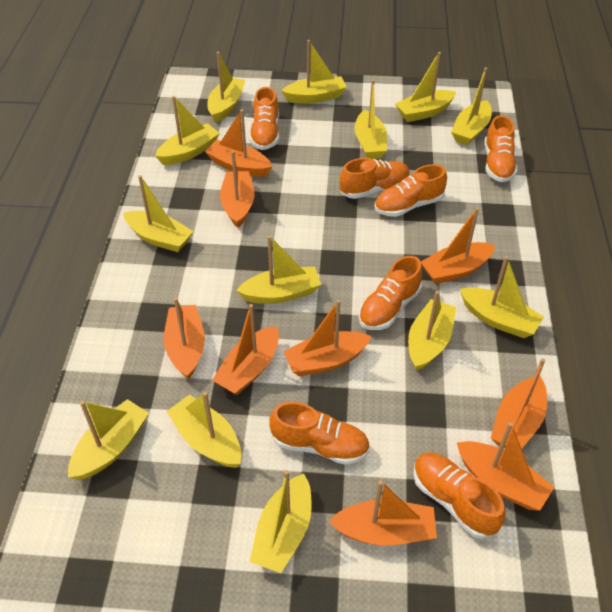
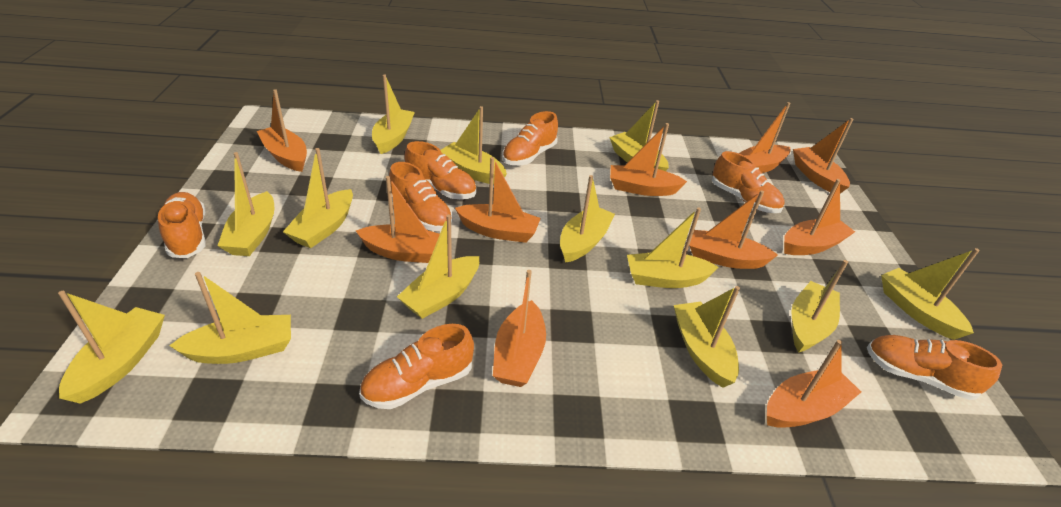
orange boat: 9 -> 10

